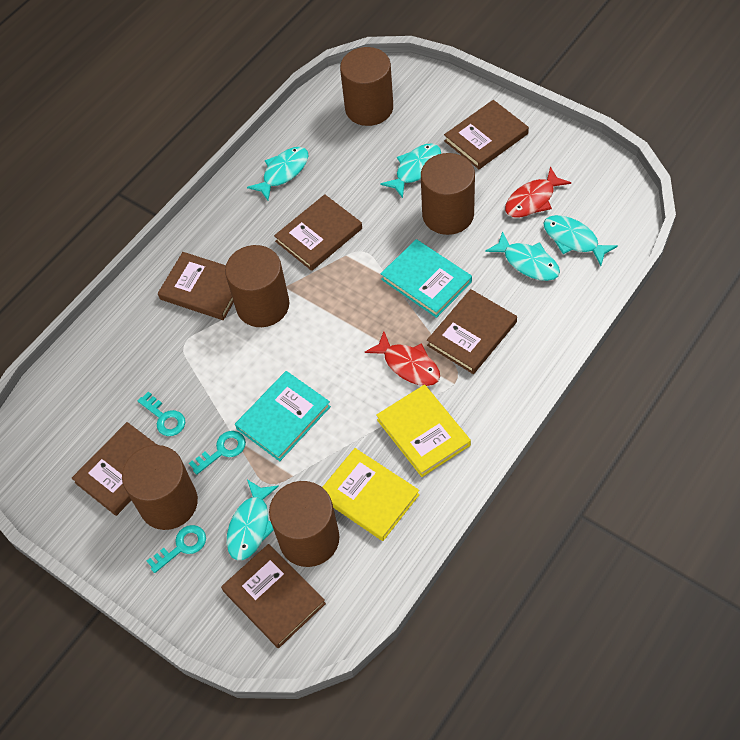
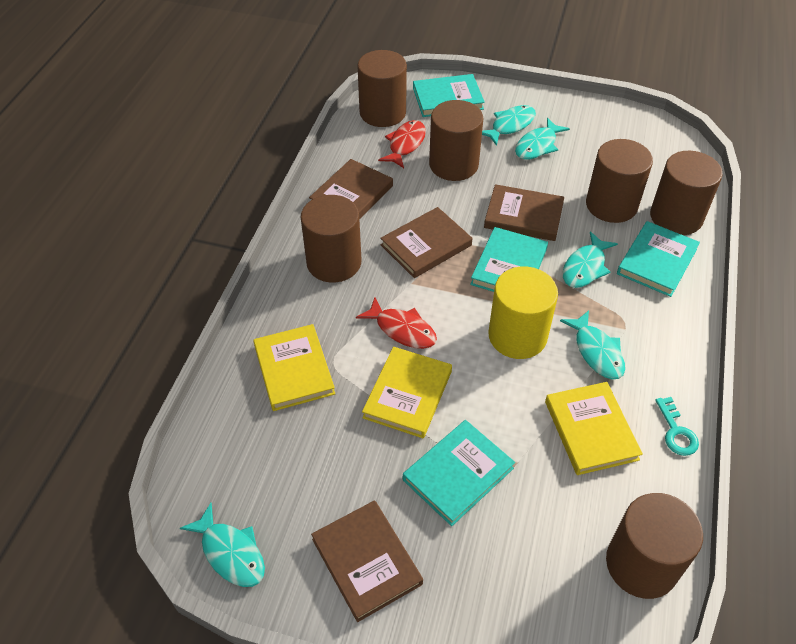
brown book: 6 -> 4
brown cylinder: 5 -> 6
turquoise book: 2 -> 4
turquoise key: 3 -> 1
yellow book: 2 -> 3
yellow cylinder: 0 -> 1

